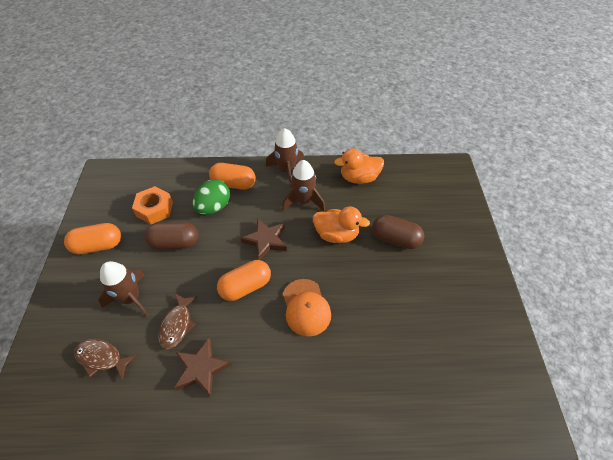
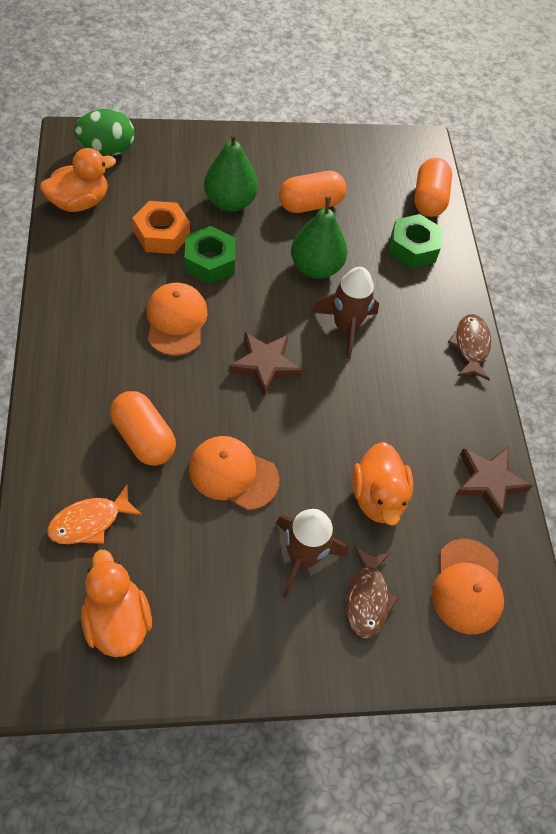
brown capsule: 2 -> 0
brown rocket: 3 -> 2
green nut: 0 -> 2
green pear: 0 -> 2
orange cap: 1 -> 3
orange duck: 2 -> 3
orange fish: 0 -> 1

